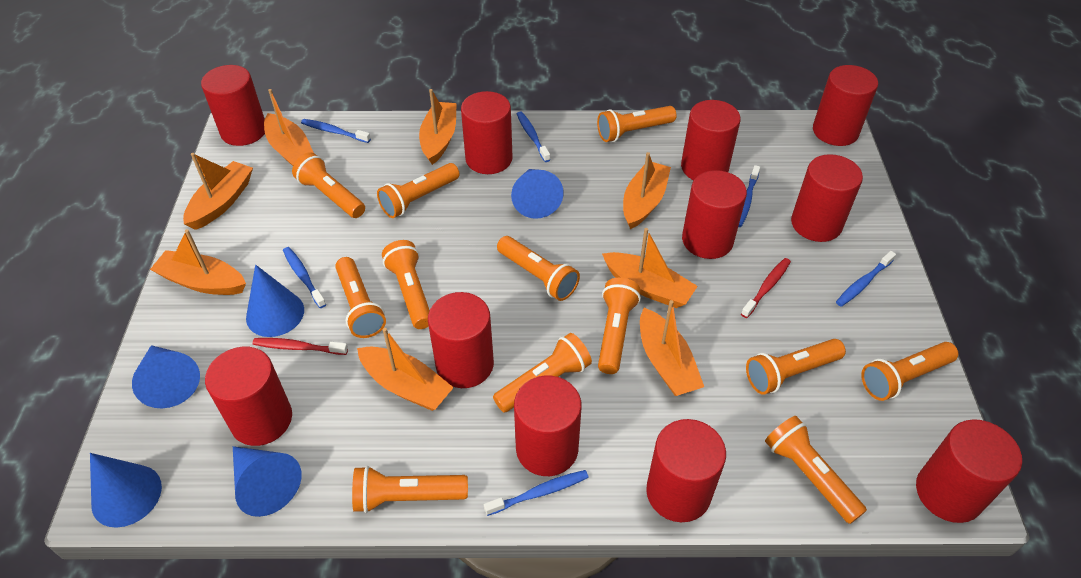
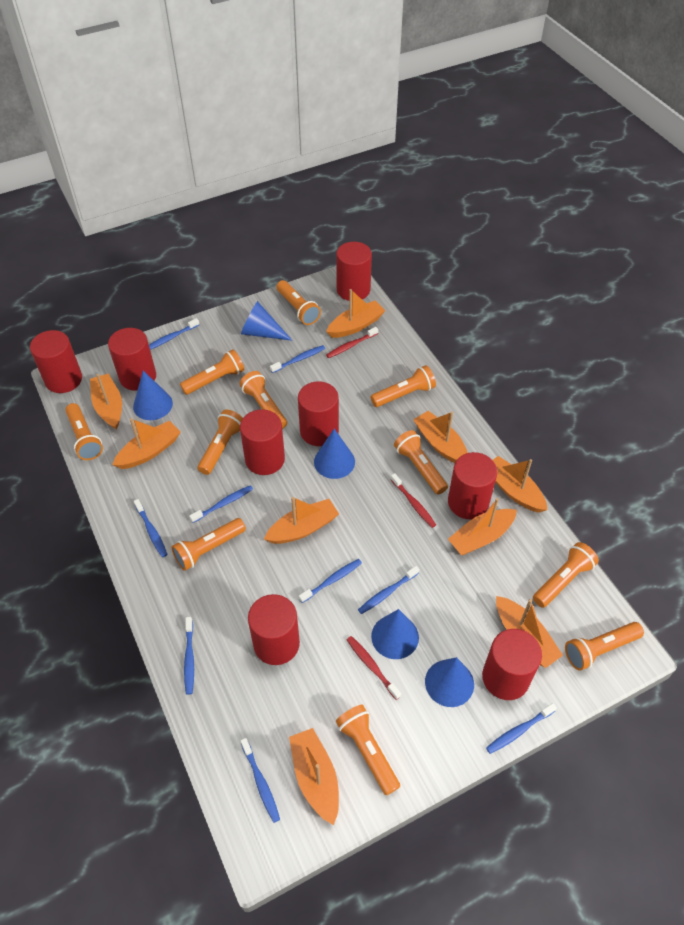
blue toothbrush: 6 -> 9
orange boat: 8 -> 9
orange flashlight: 12 -> 11
red cylinder: 11 -> 8
red toothbrush: 2 -> 3

